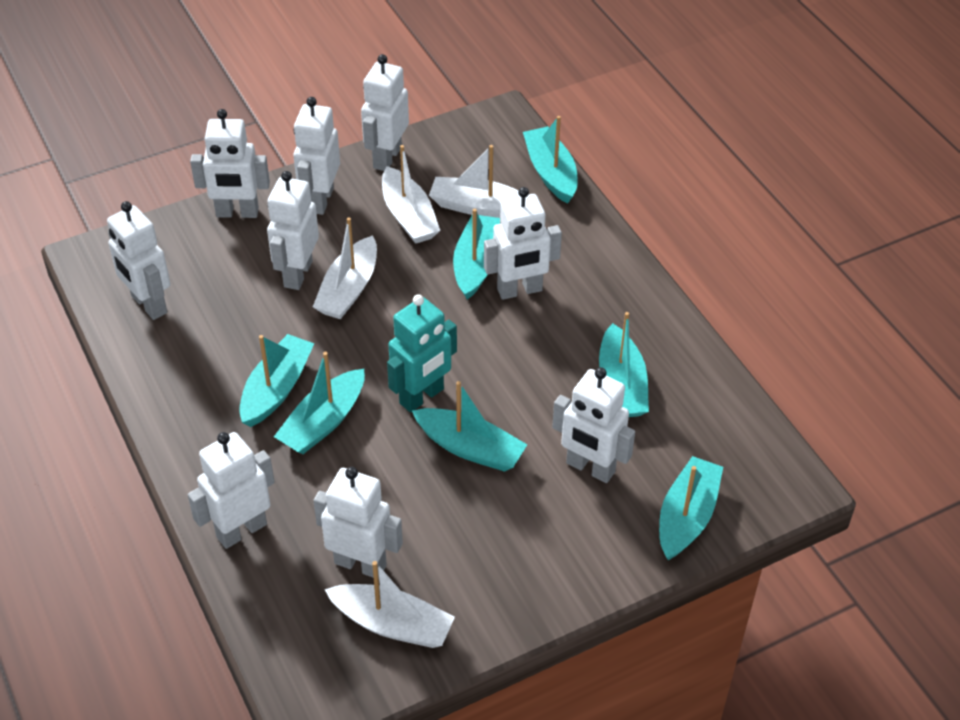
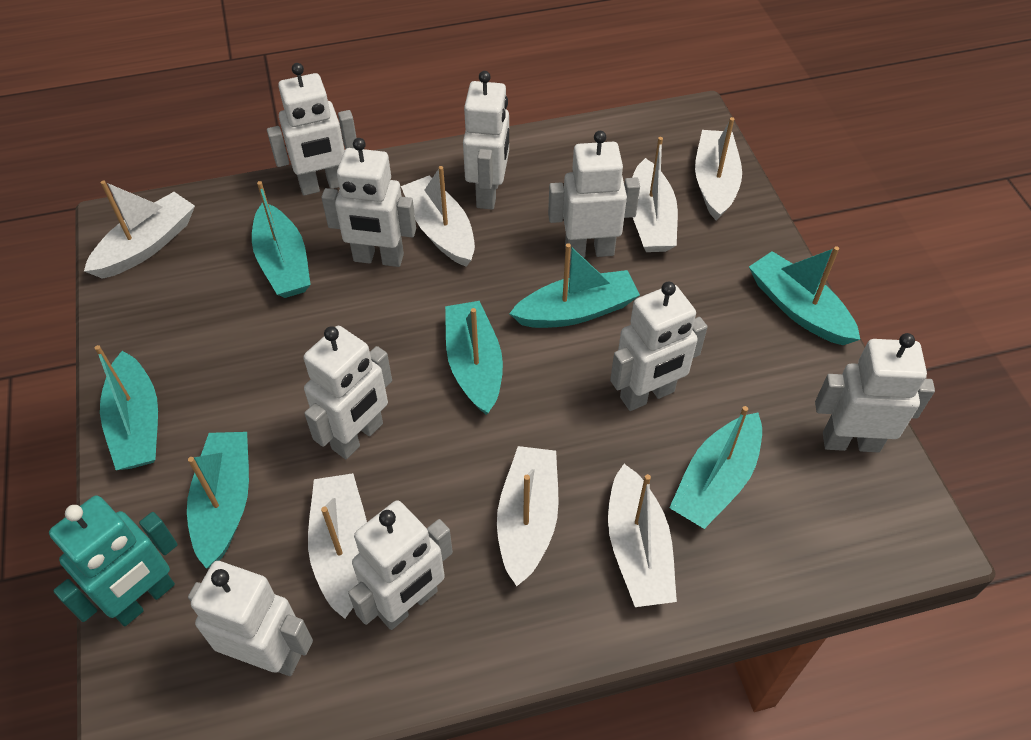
white boat: 4 -> 7

